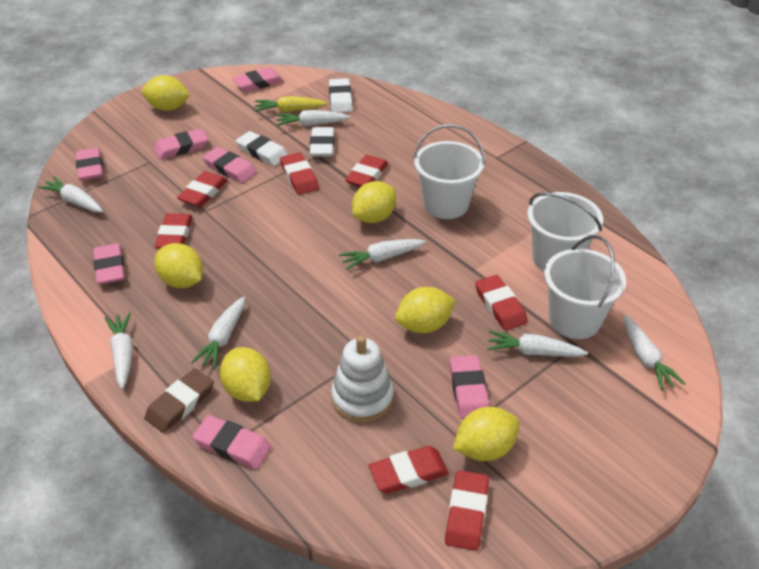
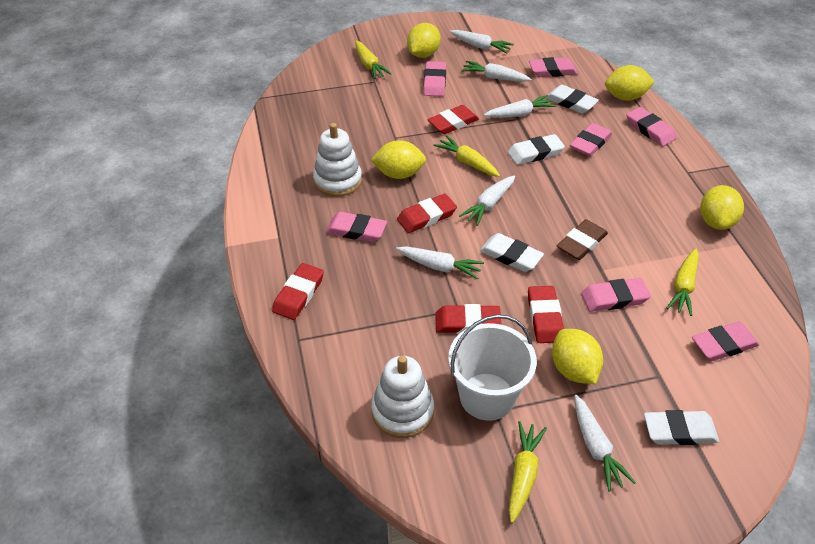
red eraser: 7 -> 5
white bucket: 3 -> 1
white carrot: 7 -> 6
white eraser: 3 -> 4
white stacking toy: 1 -> 2
yellow carrot: 1 -> 4
yellow lemon: 6 -> 5

